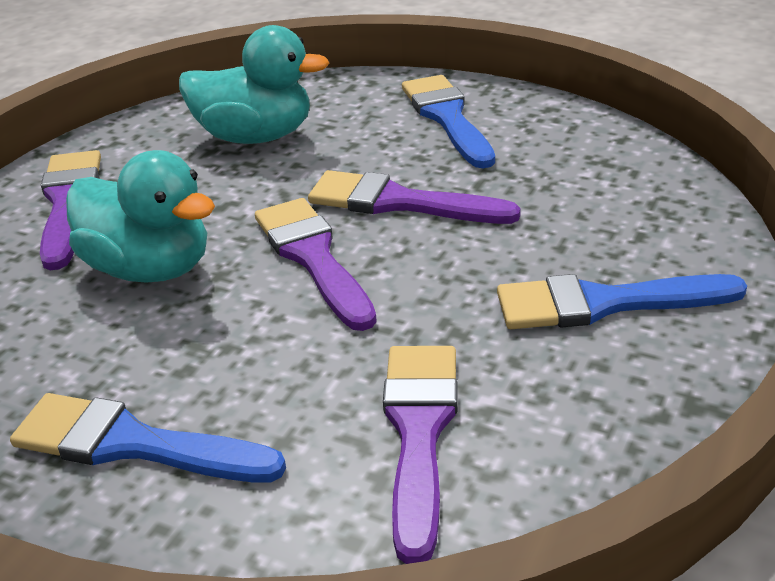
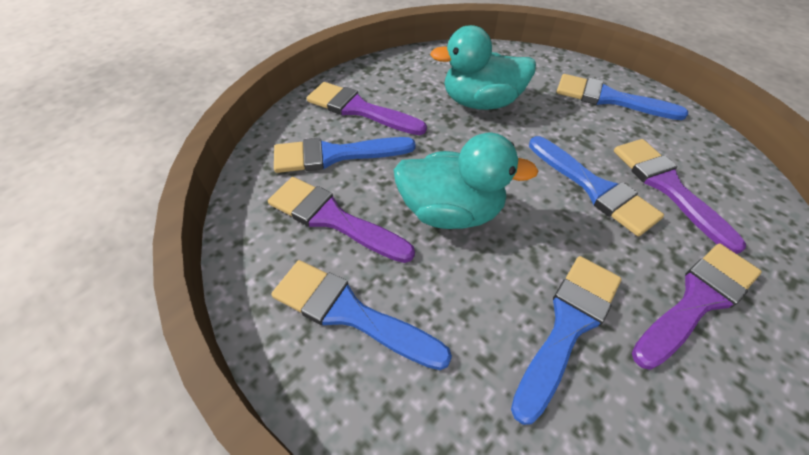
blue brush: 3 -> 5

